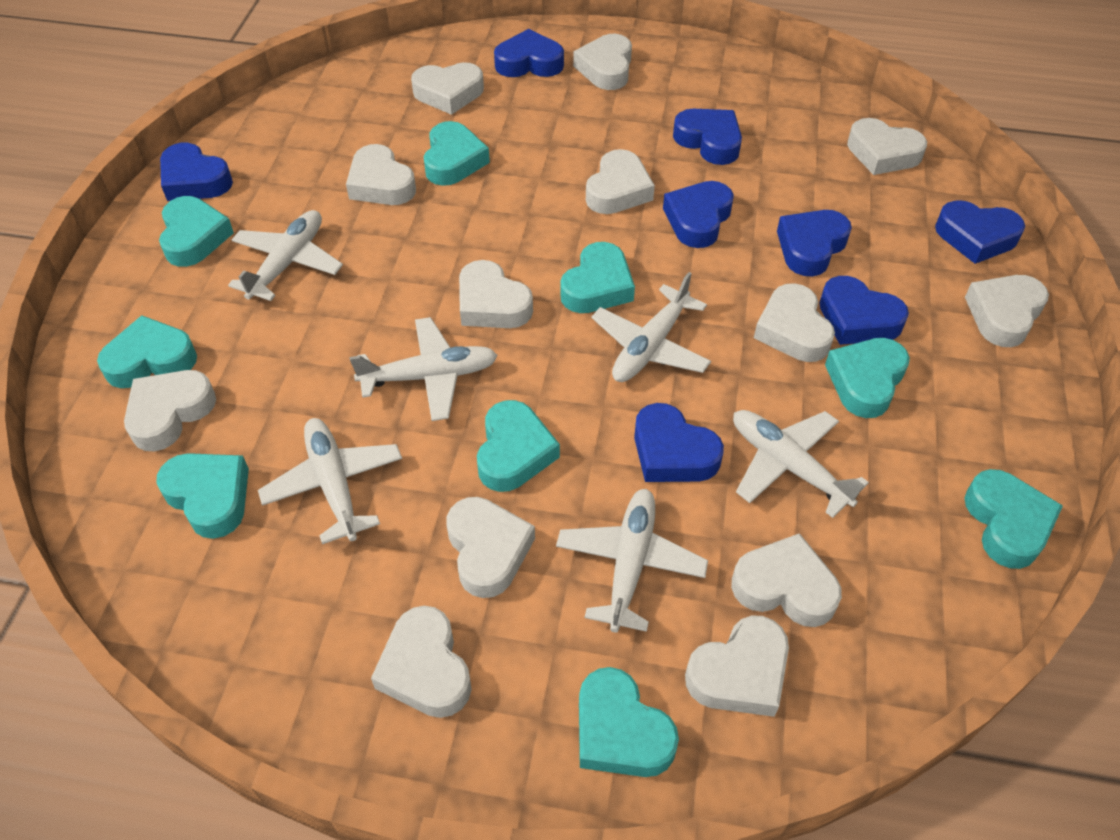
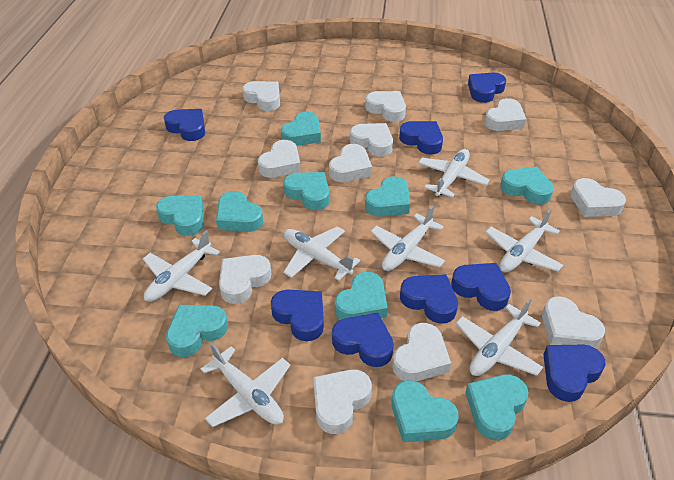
turquoise heart: 9 -> 10
white heart: 13 -> 11
white plane: 6 -> 7

